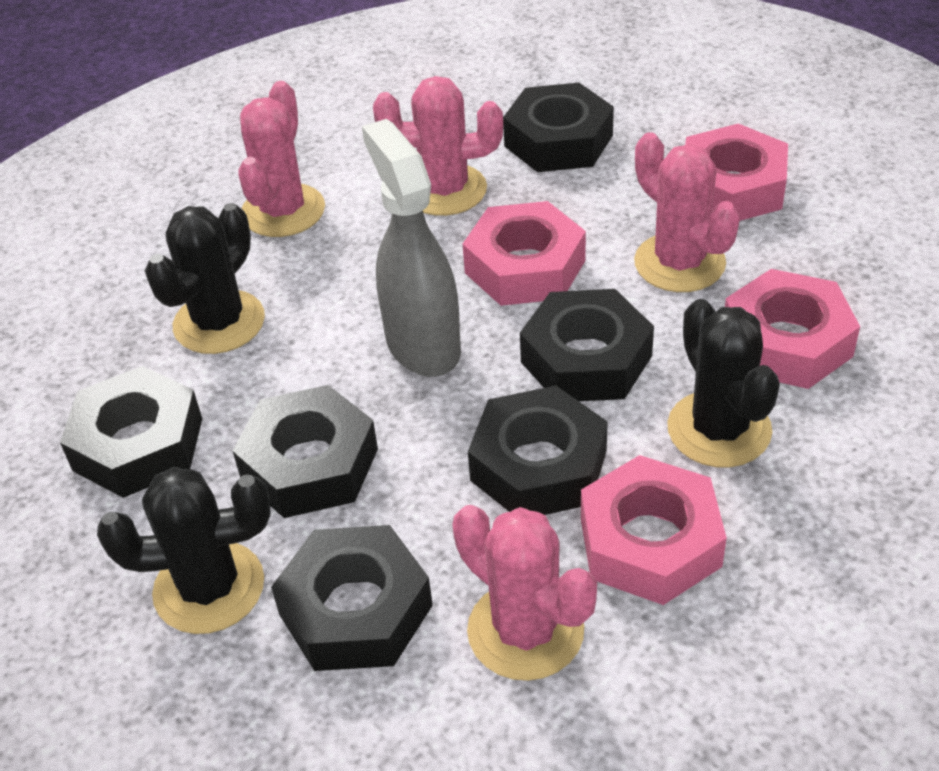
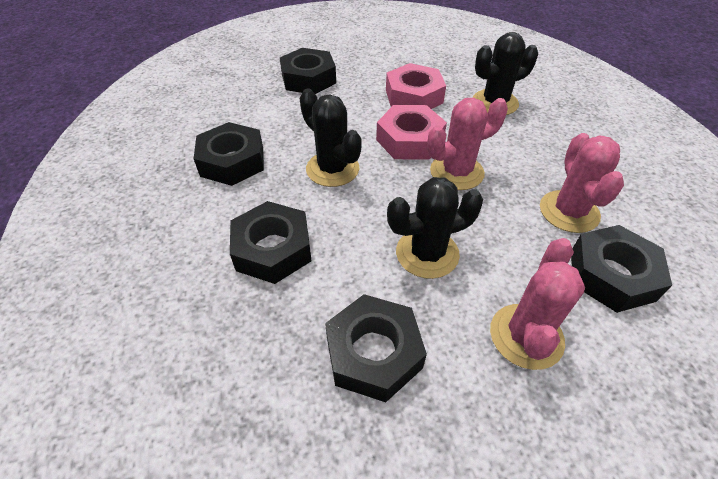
black nut: 6 -> 5
grey spray bottle: 1 -> 0
pink cactus: 4 -> 3
pink nut: 4 -> 2

